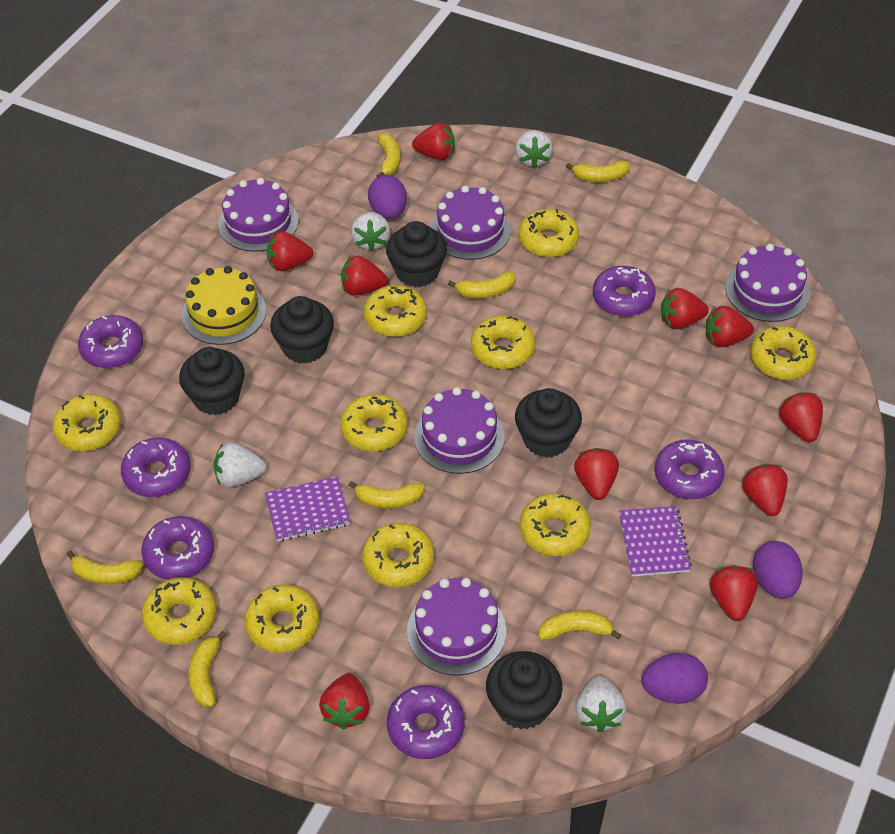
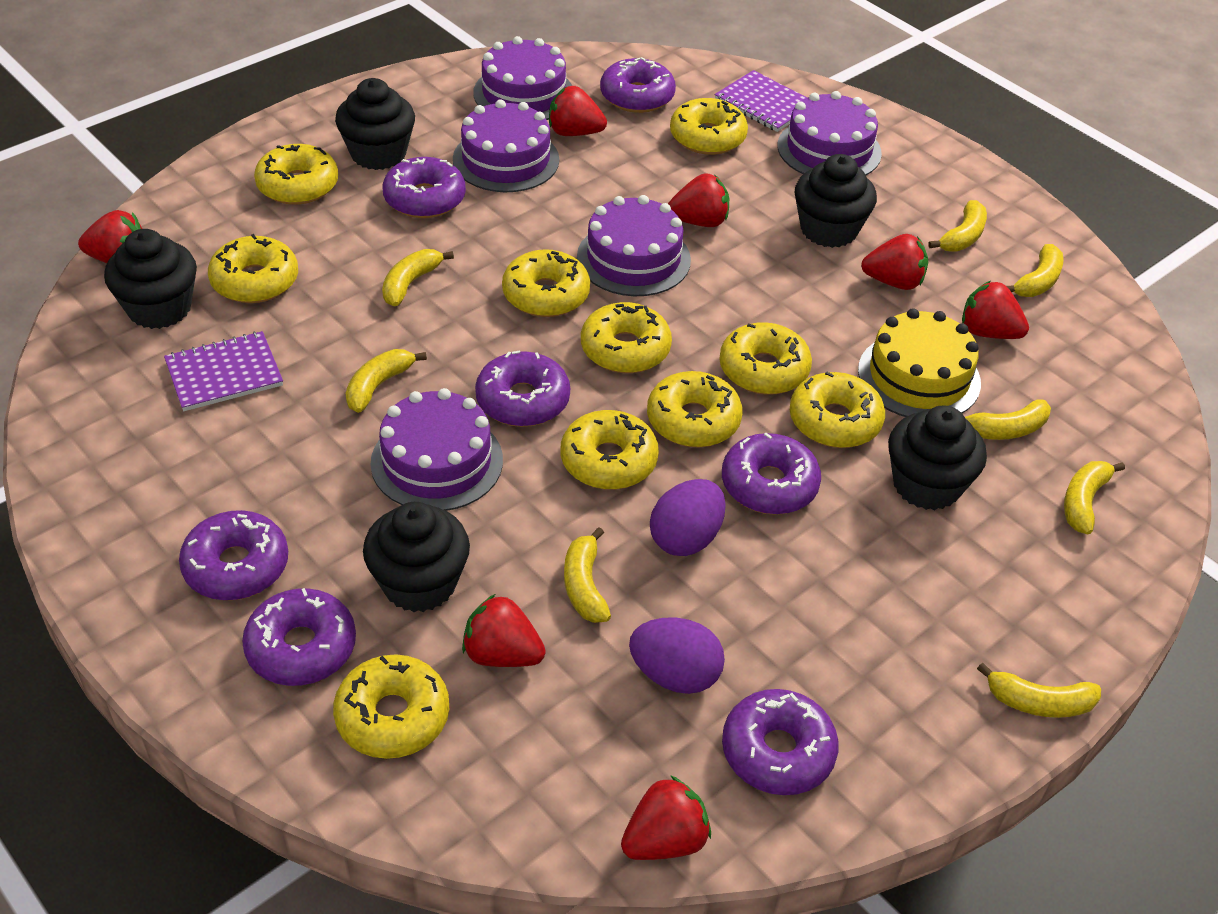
purple donut: 6 -> 7
purple egg: 3 -> 2
red strawberry: 10 -> 7
white strawberry: 4 -> 0
yellow banana: 7 -> 8

